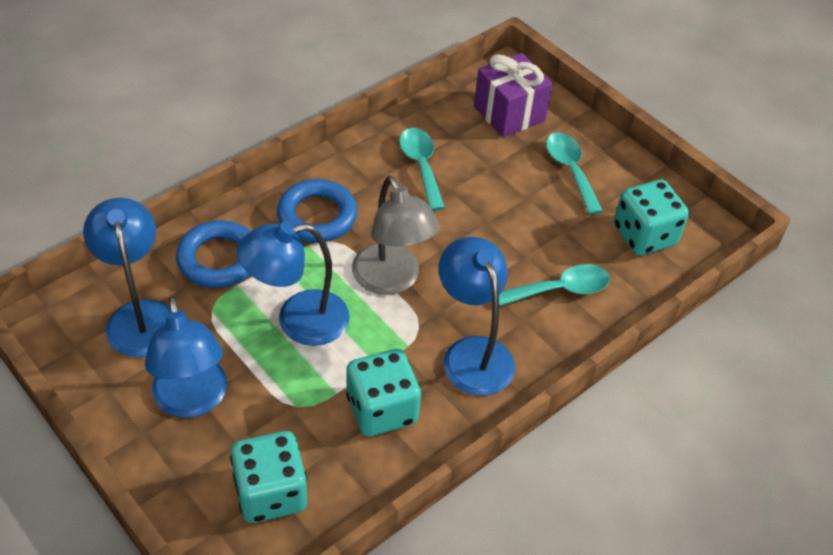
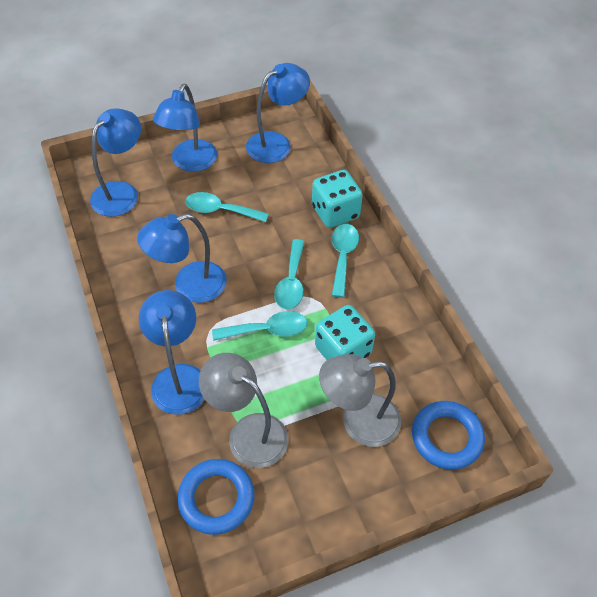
blue lamp: 4 -> 5
grey lamp: 1 -> 2
purple gift: 1 -> 0
turquoise dice: 3 -> 2
turquoise spoon: 3 -> 4

